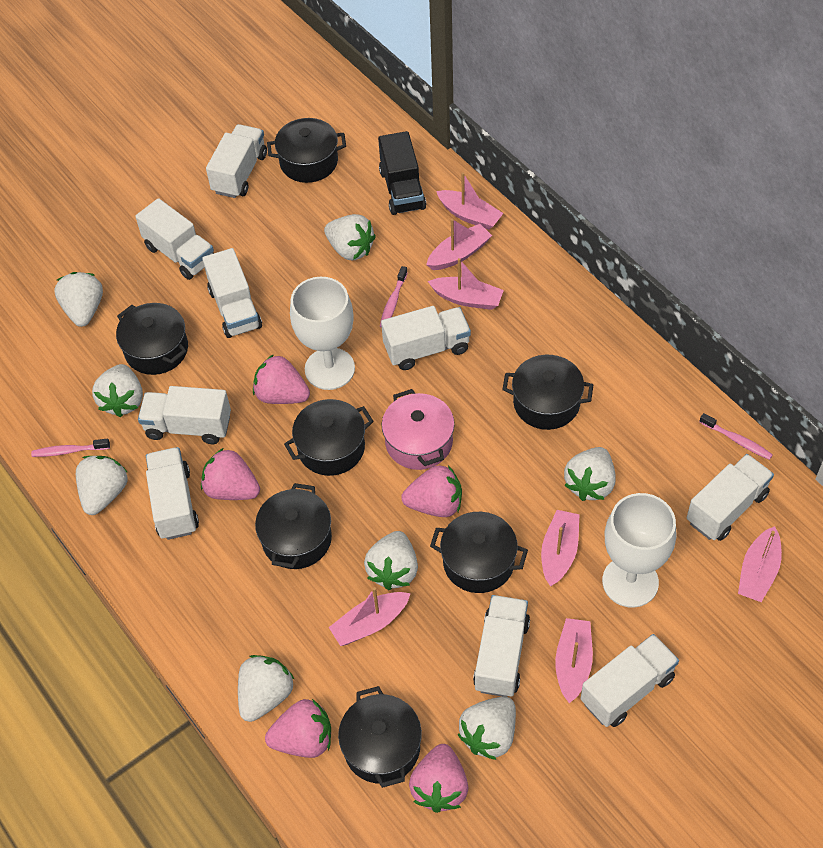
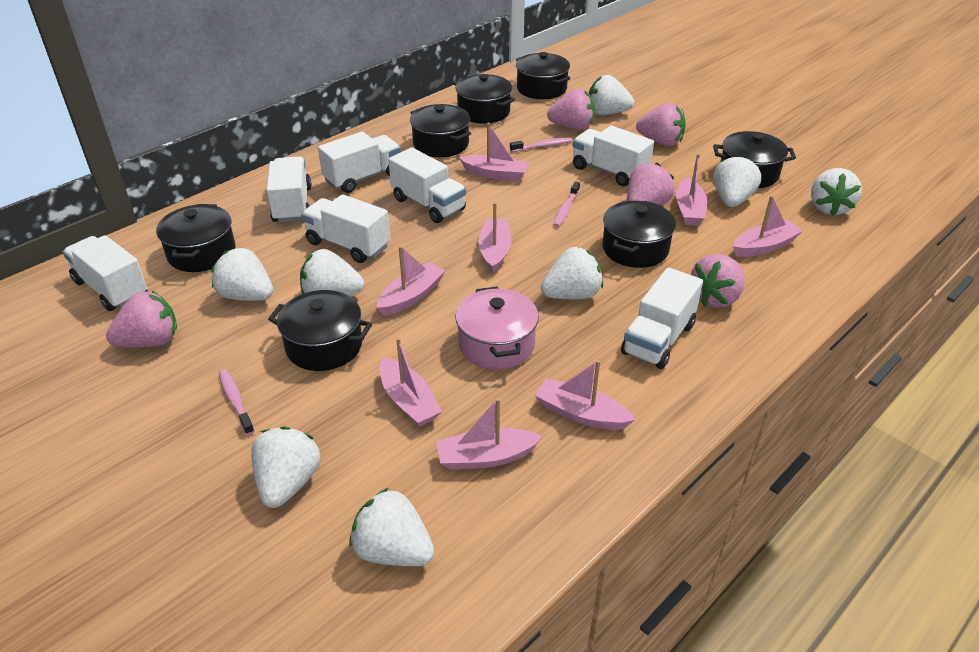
black truck: 1 -> 0
pink boat: 7 -> 8
white goblet: 2 -> 0
white truck: 9 -> 7

